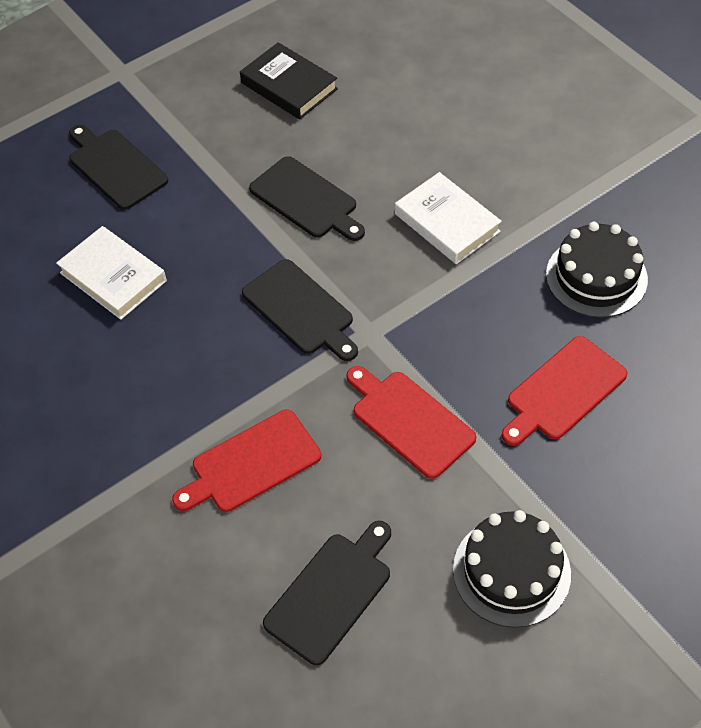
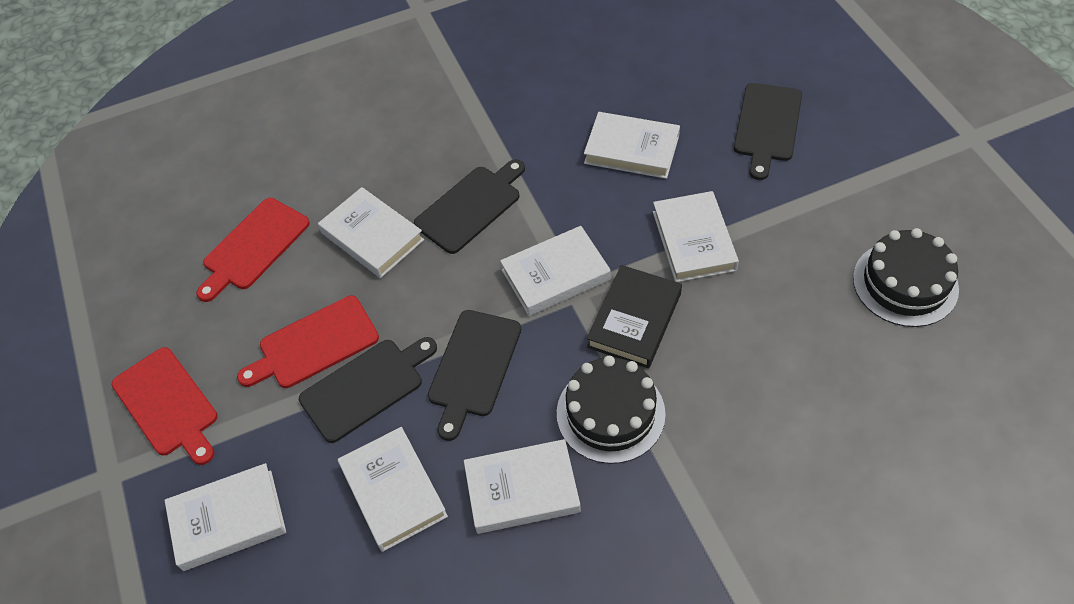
white book: 2 -> 7

